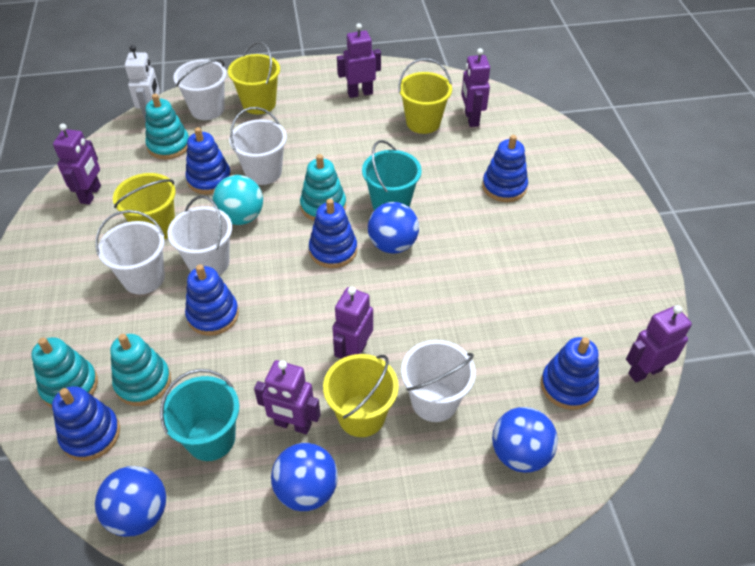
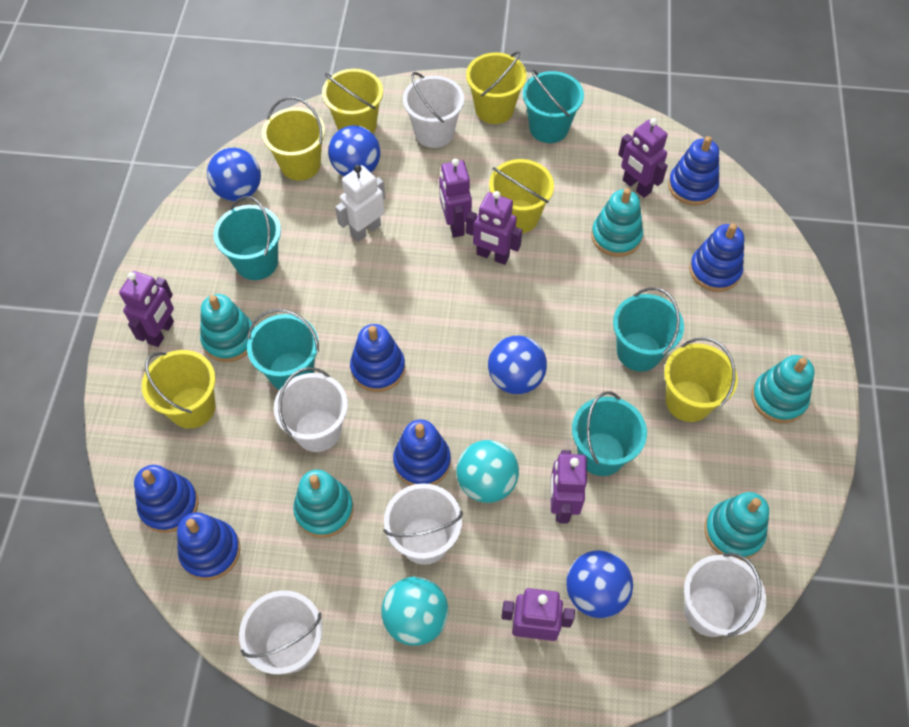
turquoise ball: 1 -> 2
turquoise bucket: 2 -> 5
turquoise stacking toy: 4 -> 5
yellow bucket: 4 -> 6

